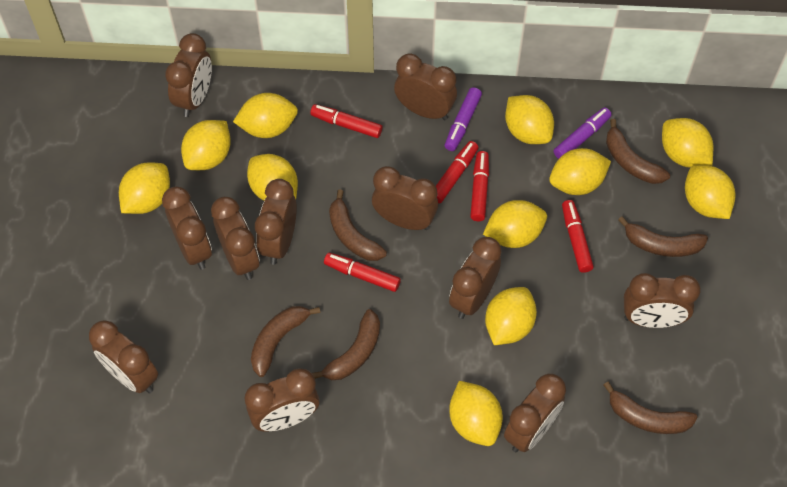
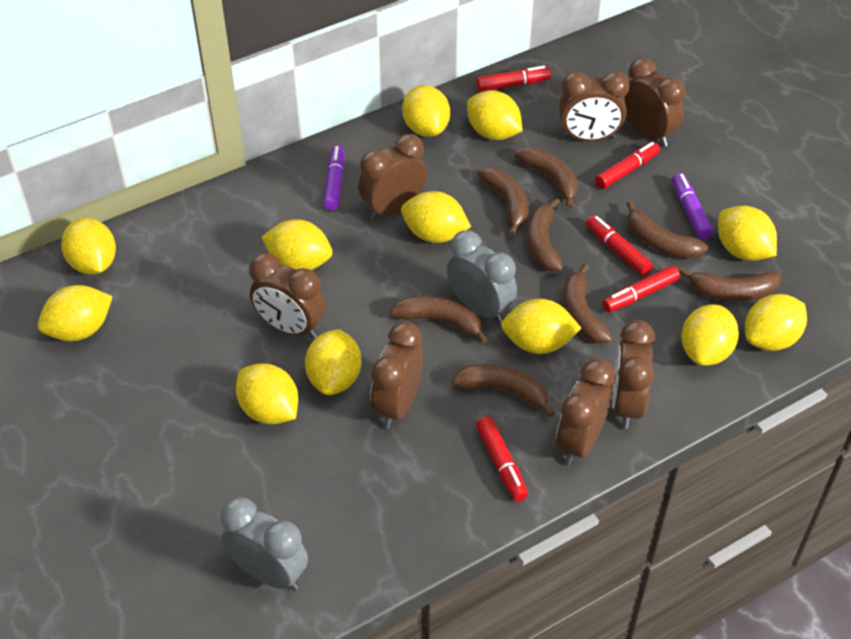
brown banana: 6 -> 8
brown clock: 11 -> 7
grey clock: 0 -> 2
yellow lemon: 11 -> 12

